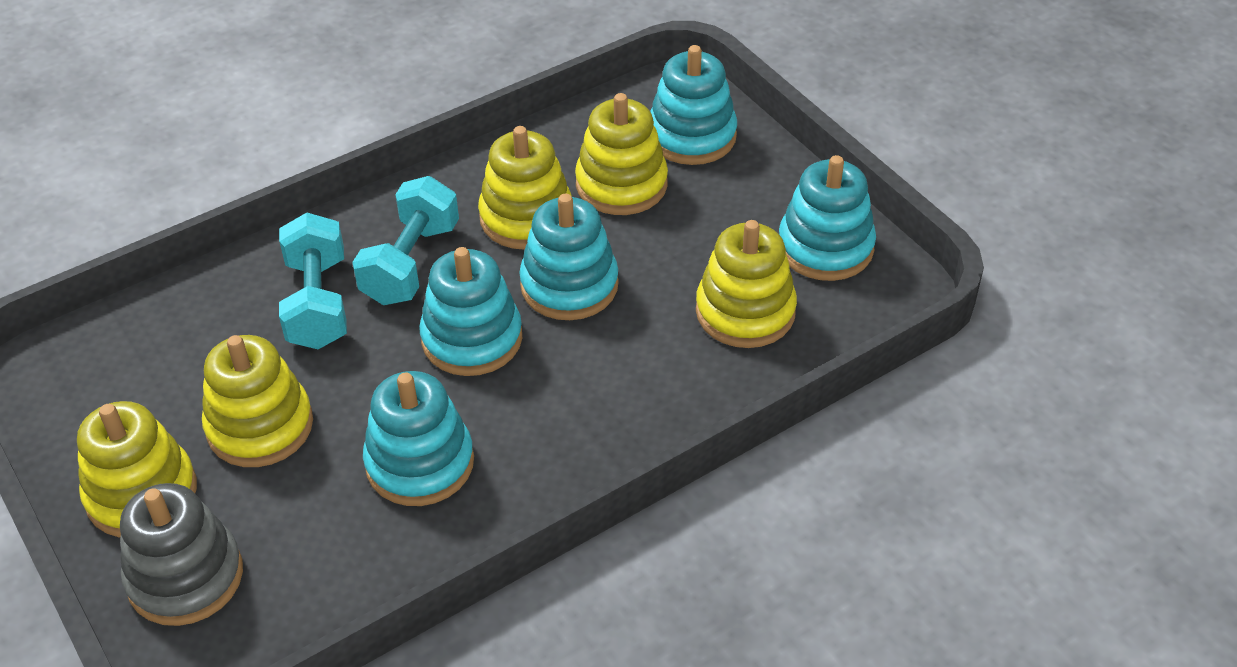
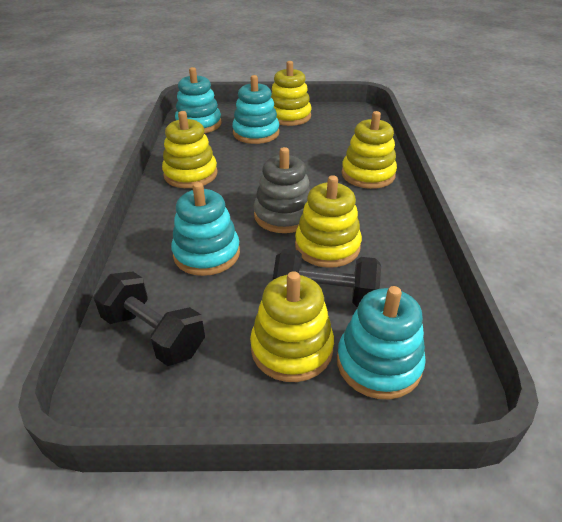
black dumbbell: 0 -> 2
turquoise dumbbell: 2 -> 0
turquoise stacking toy: 5 -> 4

